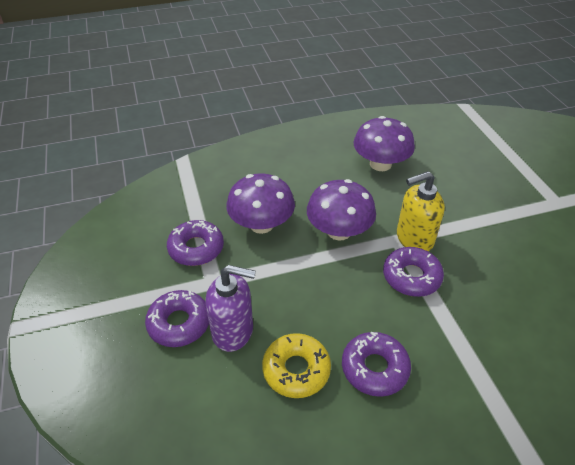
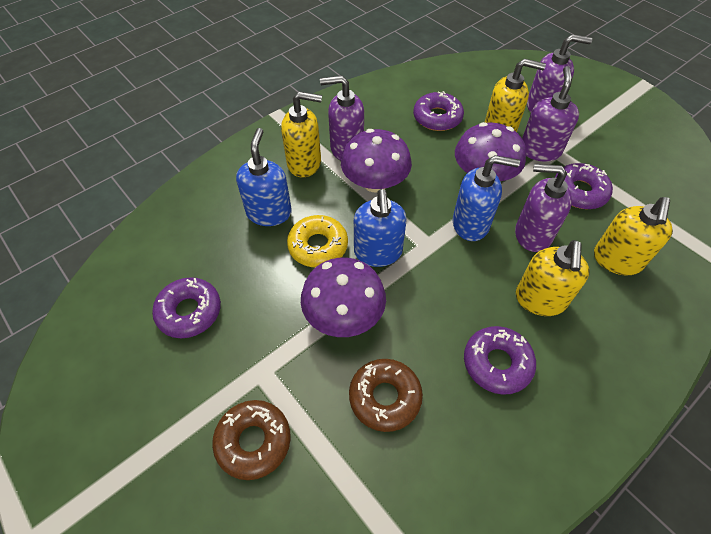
blue soap dispenser: 0 -> 3
brown donut: 0 -> 2
purple soap dispenser: 1 -> 4
yellow soap dispenser: 1 -> 4

